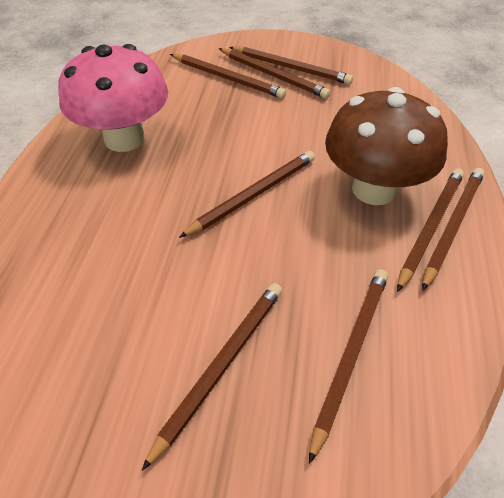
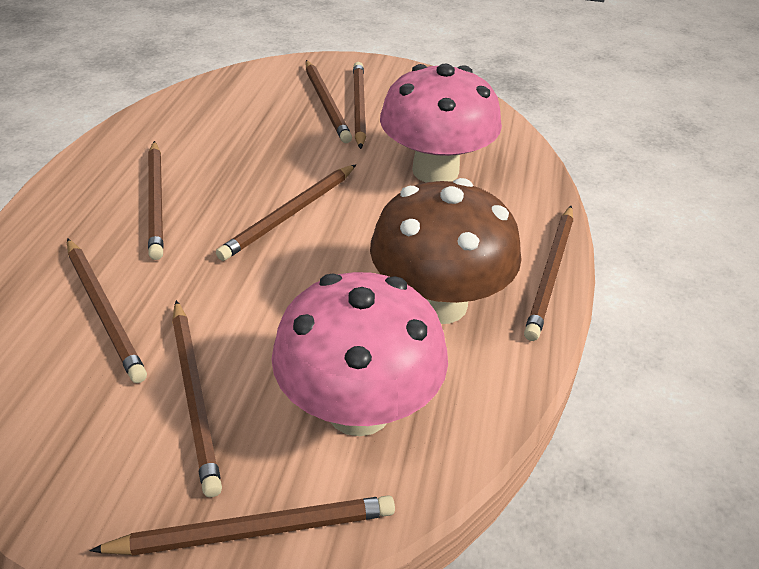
pink mushroom: 1 -> 2

